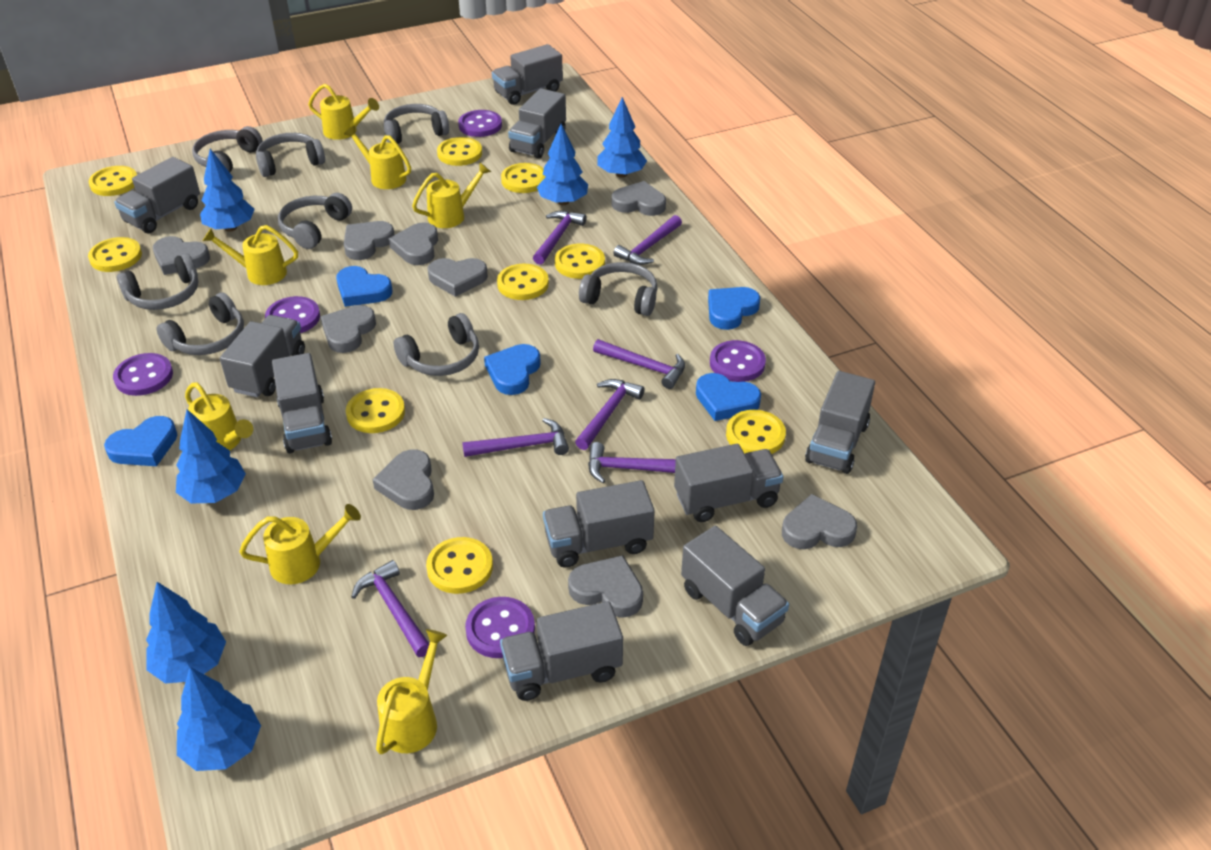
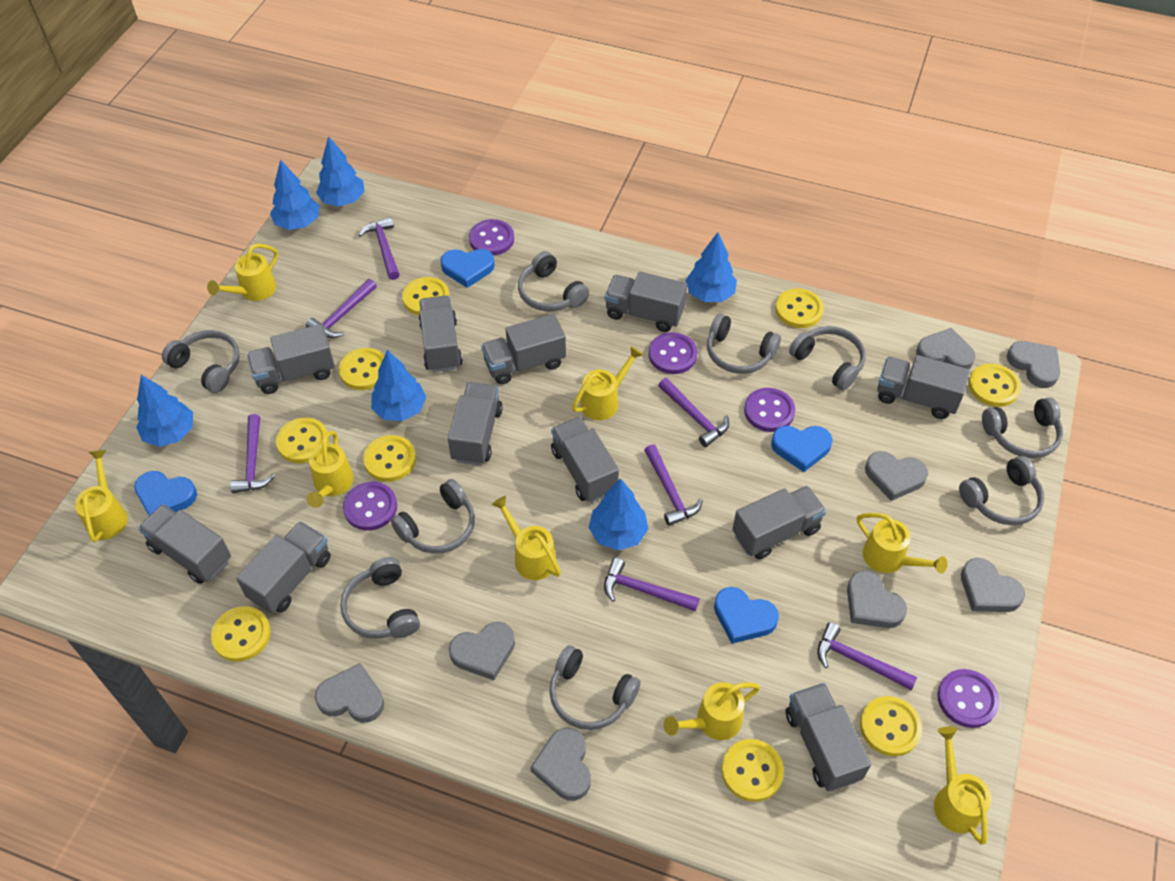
blue heart: 5 -> 4
grey headphones: 8 -> 9
grey heart: 9 -> 8
grey truck: 10 -> 11
yellow watering can: 7 -> 8

